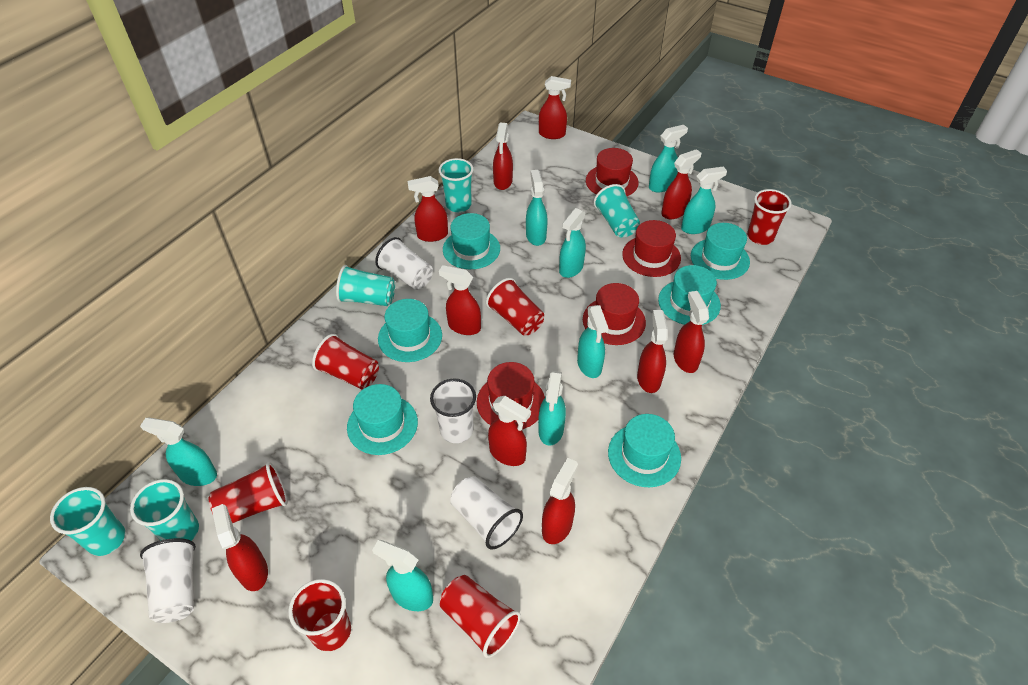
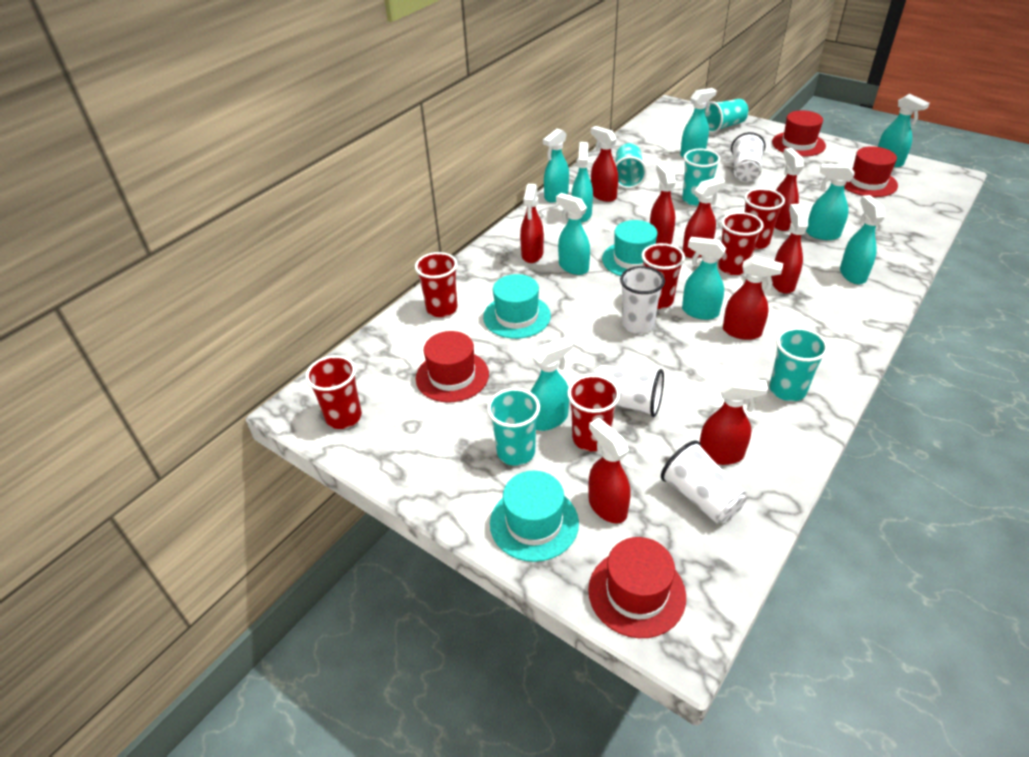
red spray bottle: 10 -> 9
turquoise hat: 6 -> 3
turquoise spray bottle: 8 -> 9

